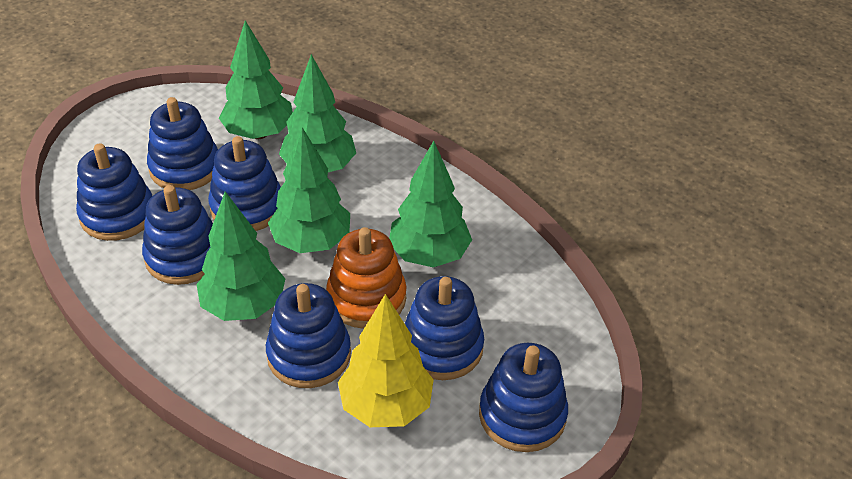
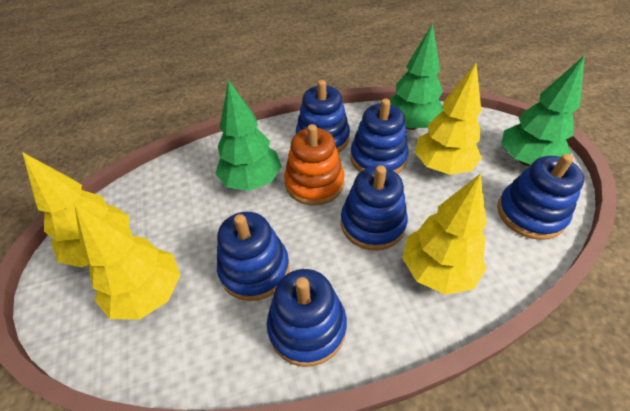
blue stacking toy: 7 -> 6
green tree: 5 -> 3
yellow tree: 1 -> 4

